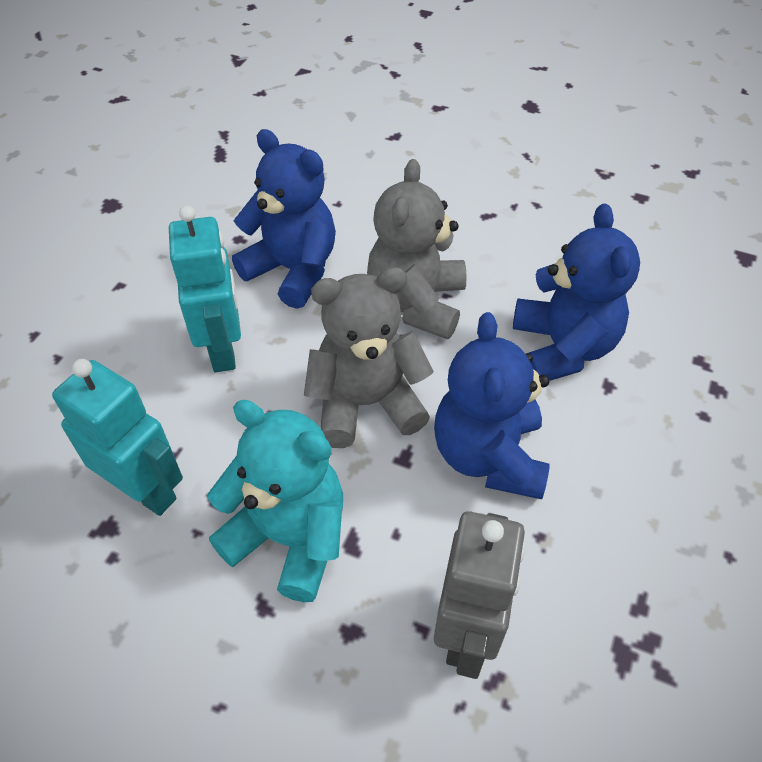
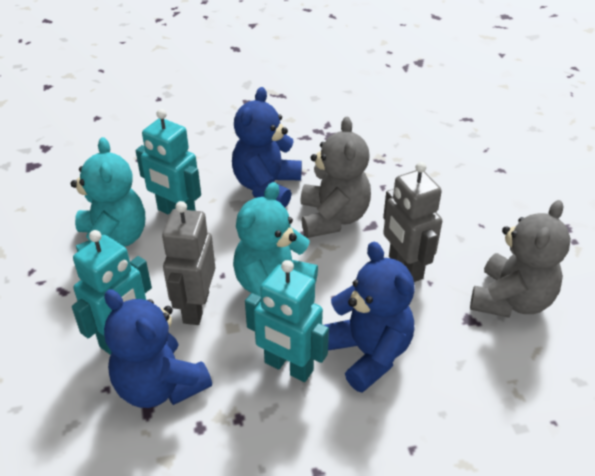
grey robot: 1 -> 2
turquoise robot: 2 -> 3
turquoise teddy bear: 1 -> 2

